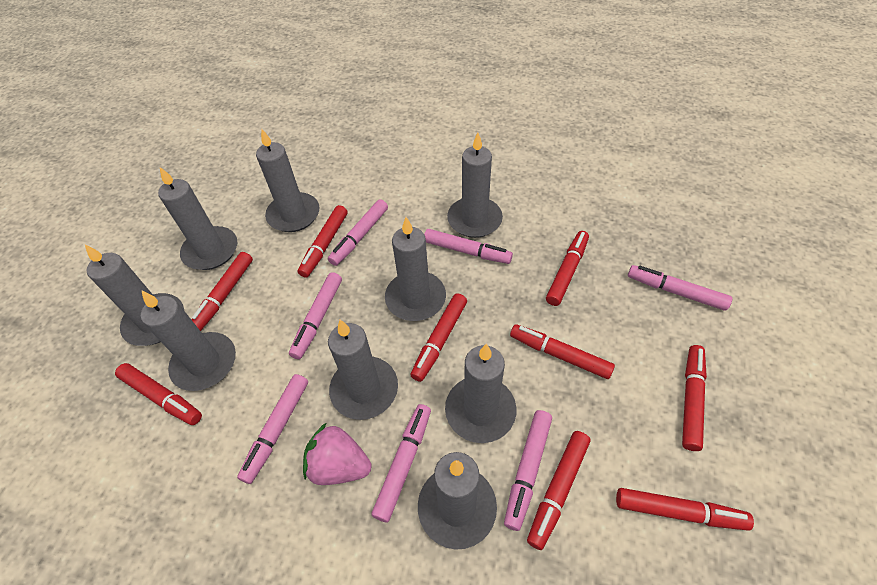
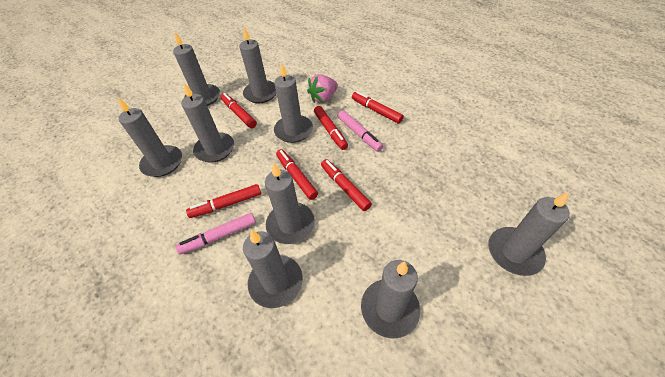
pink marker: 7 -> 2
red marker: 9 -> 6

